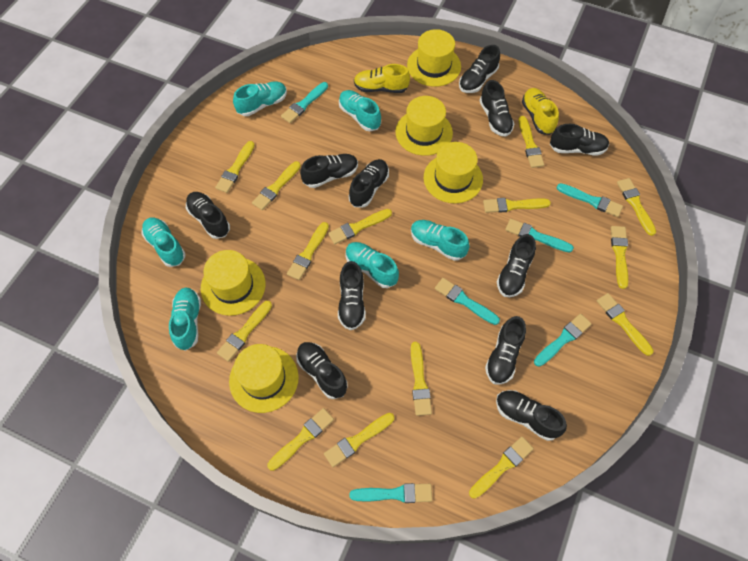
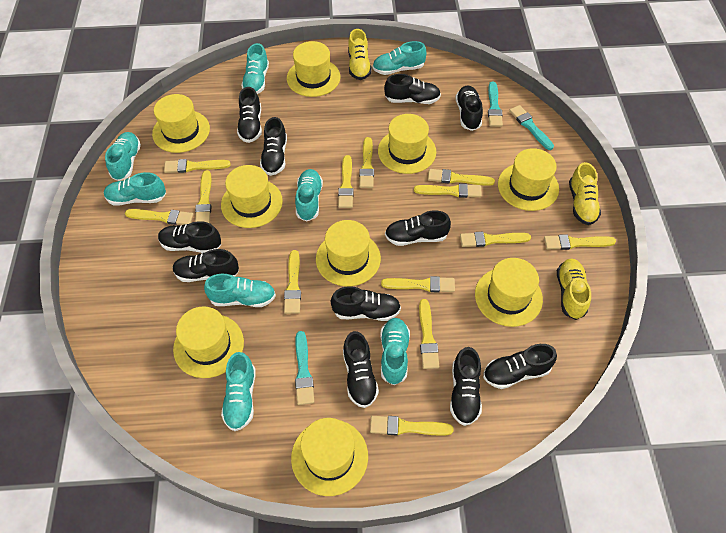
turquoise brush: 6 -> 3
turquoise shoe: 6 -> 8
yellow brush: 14 -> 13
yellow hat: 5 -> 9
yellow shoe: 2 -> 3

